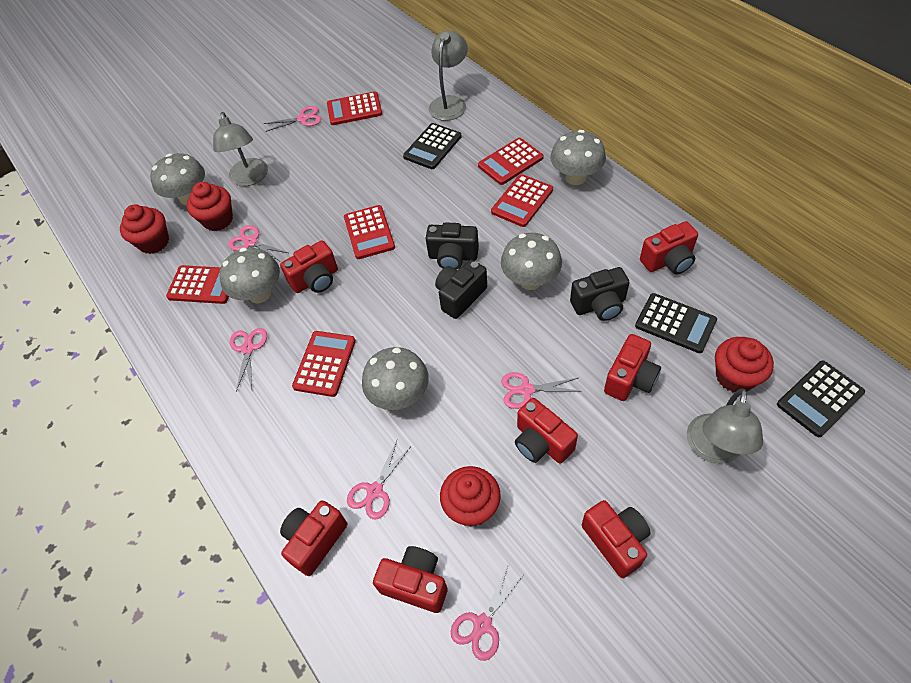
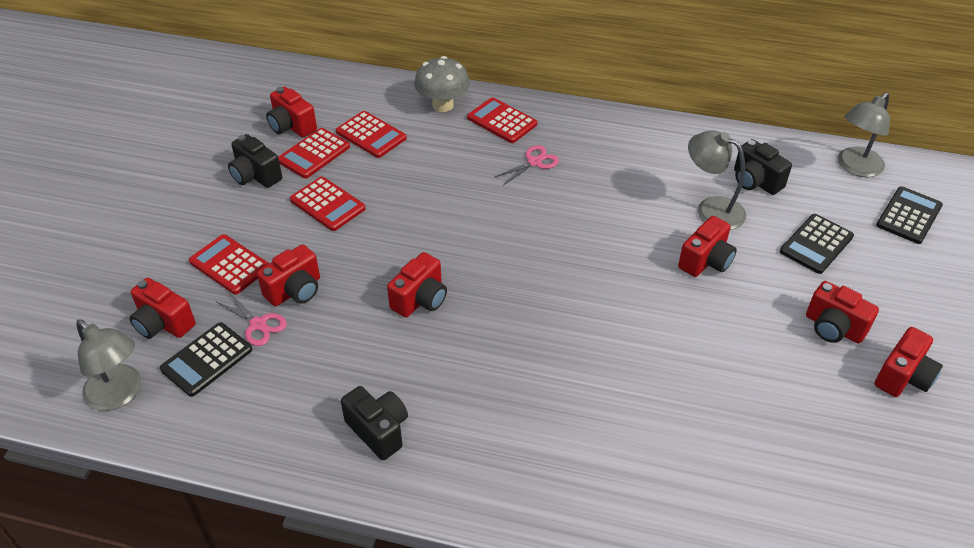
grey mushroom: 5 -> 1
pink scissors: 6 -> 2
red calculator: 6 -> 5
red cupcake: 4 -> 0

